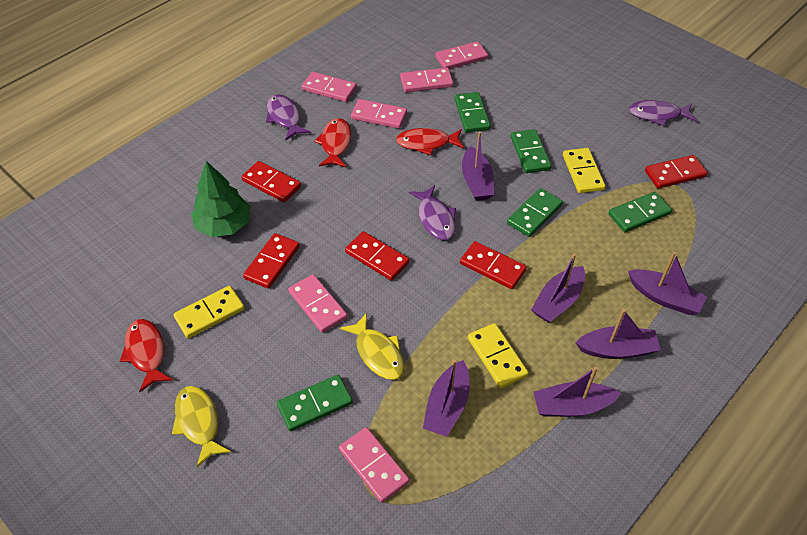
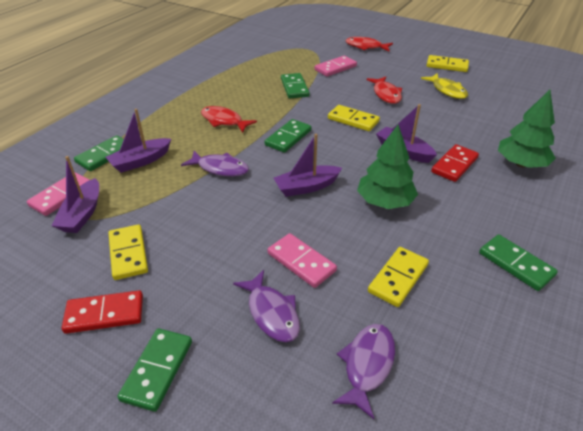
green tree: 1 -> 2
pink domino: 6 -> 3
purple boat: 6 -> 4
red domino: 5 -> 2
yellow domino: 3 -> 4
yellow fish: 2 -> 1

